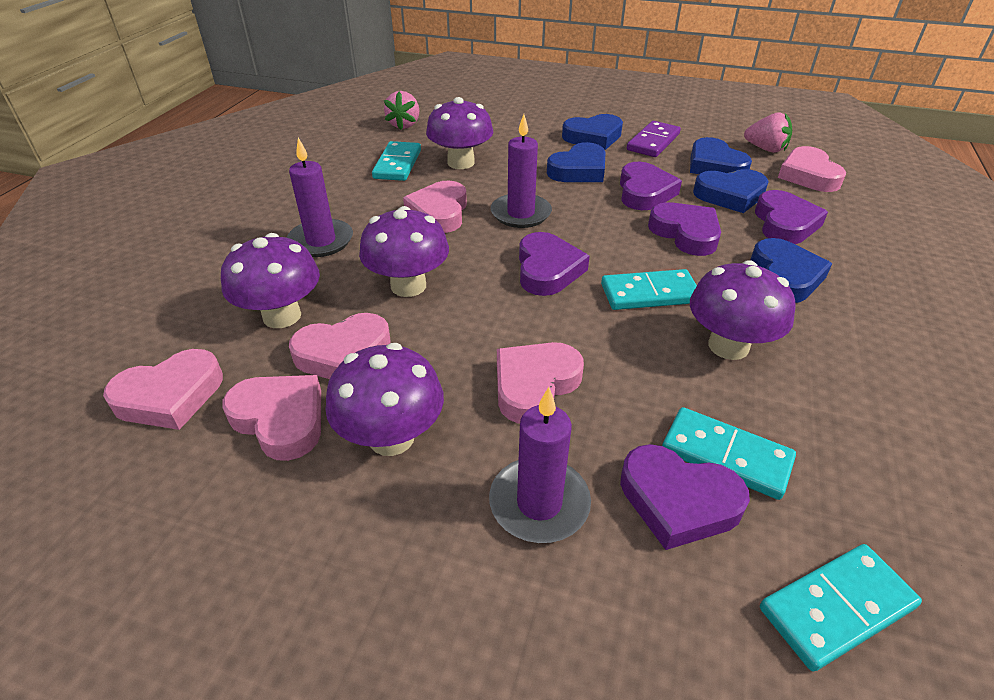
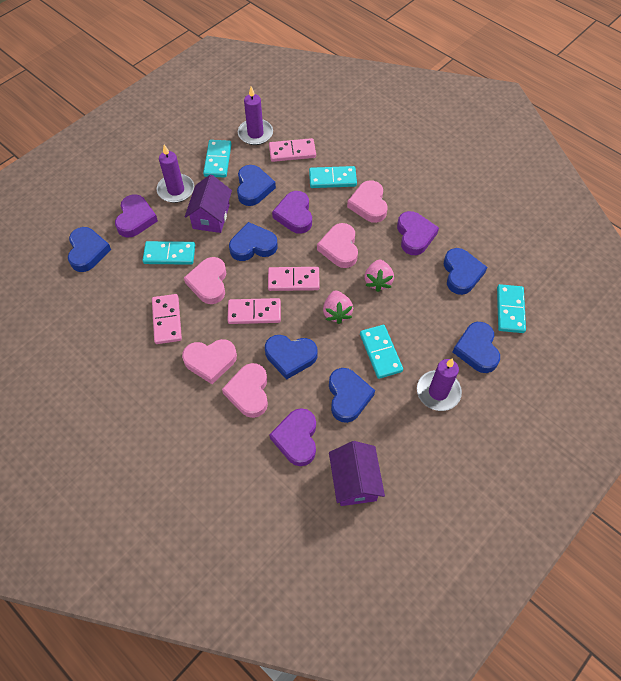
blue heart: 5 -> 7
pink domino: 0 -> 4
pink heart: 6 -> 5
purple domino: 1 -> 0
purple heart: 5 -> 4
purple house: 0 -> 2
purple mushroom: 5 -> 0
turquoise domino: 4 -> 5

